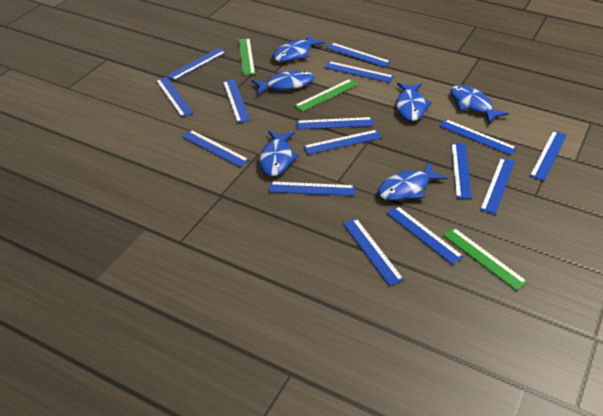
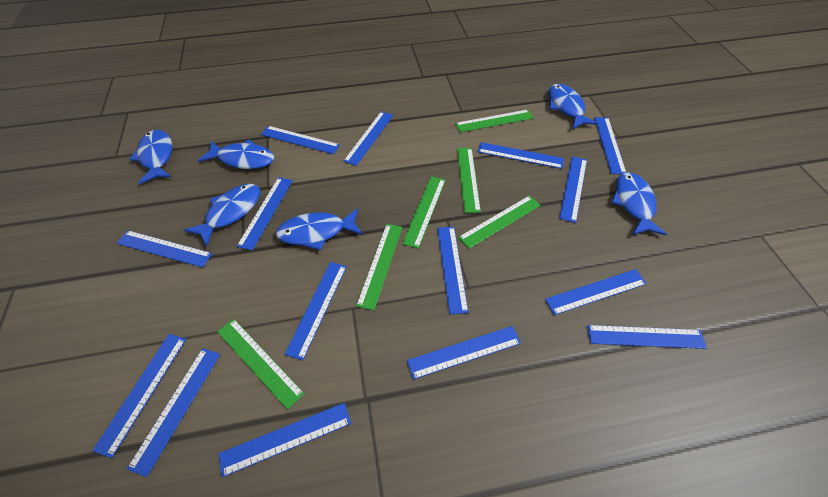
green ruler: 3 -> 6

